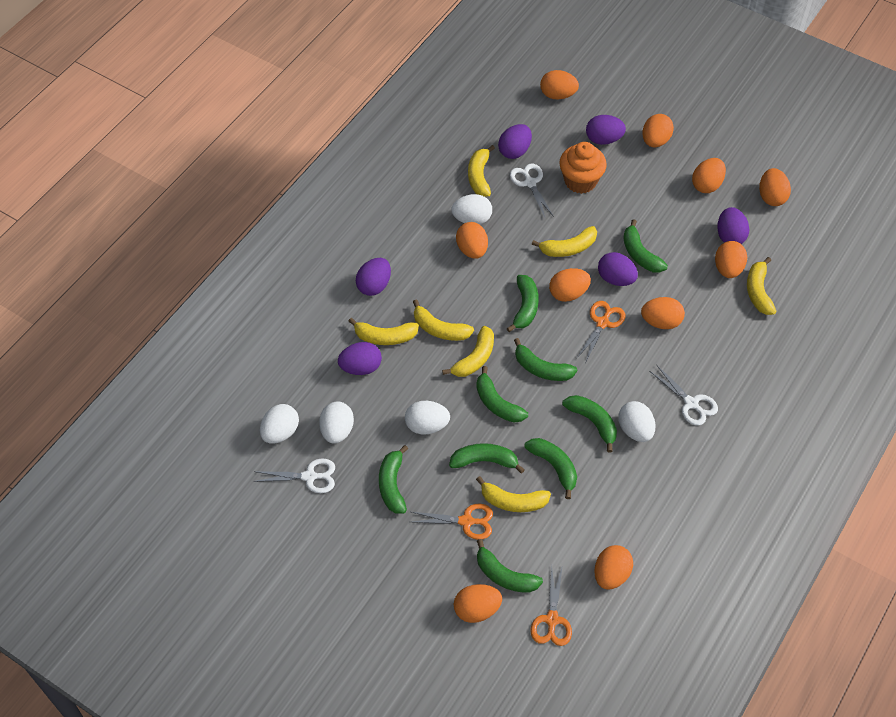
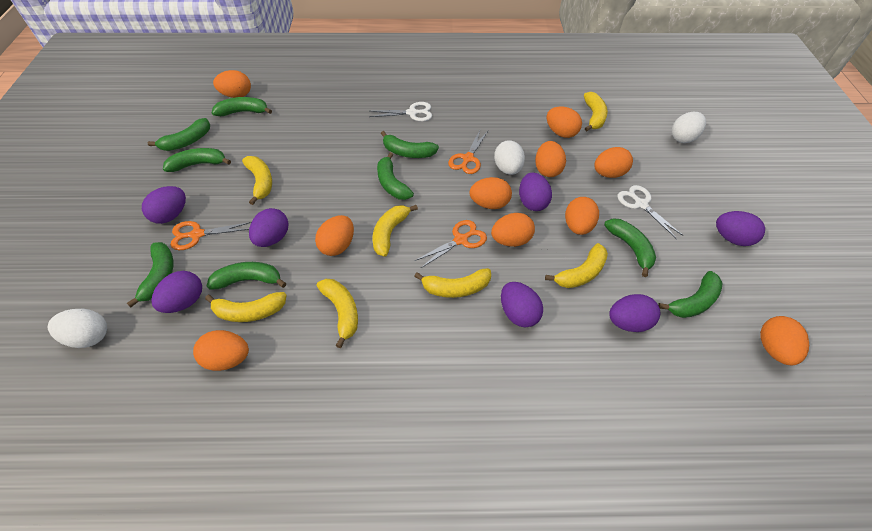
orange cupcake: 1 -> 0
purple egg: 6 -> 7
white egg: 5 -> 3
white scissors: 3 -> 2

